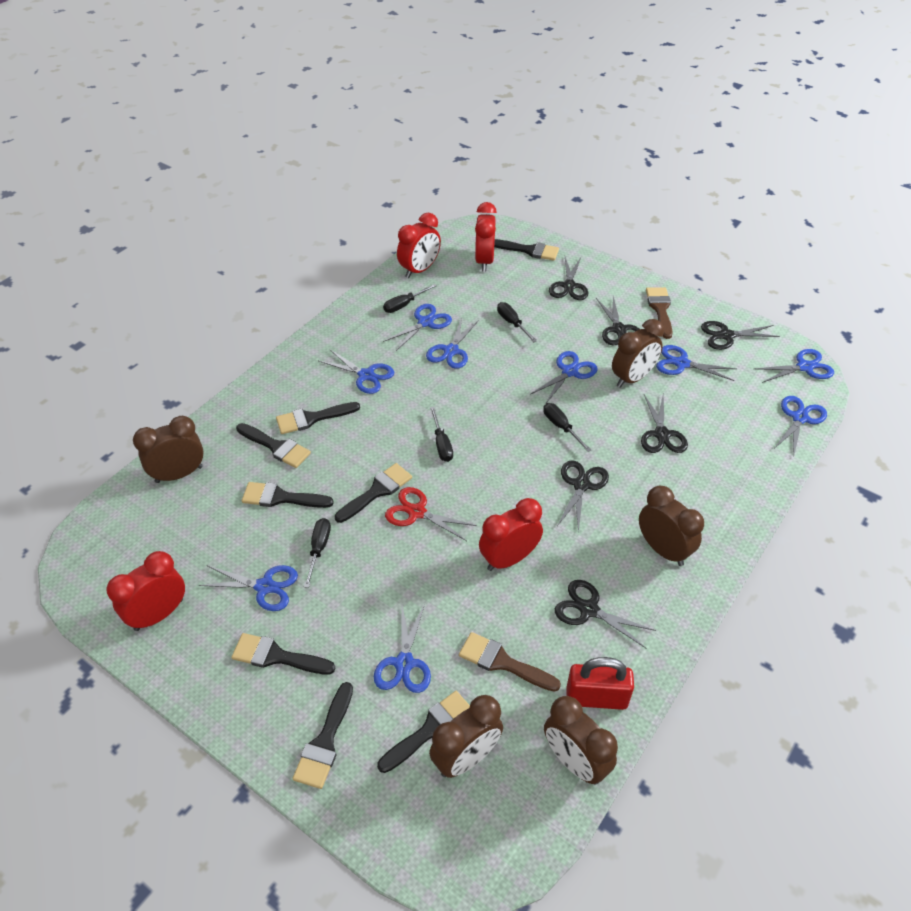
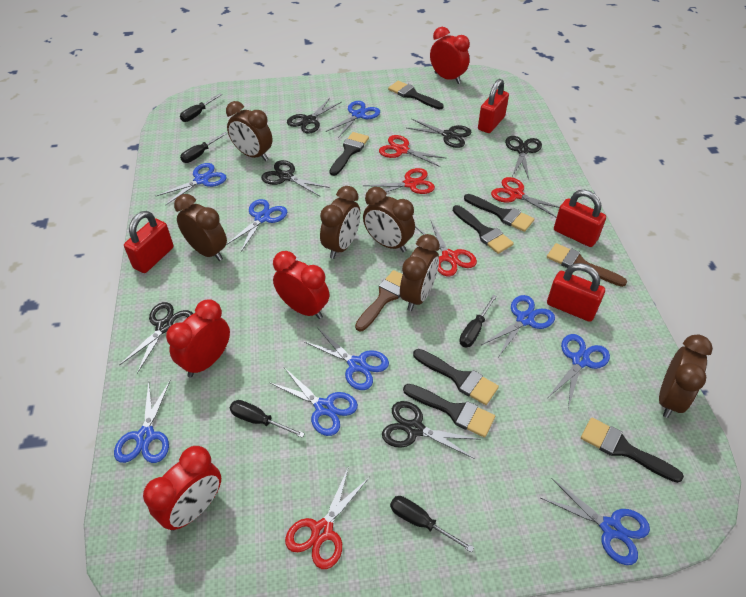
black brush: 8 -> 7
brown clock: 5 -> 6
red padlock: 1 -> 4
red scissors: 1 -> 5

